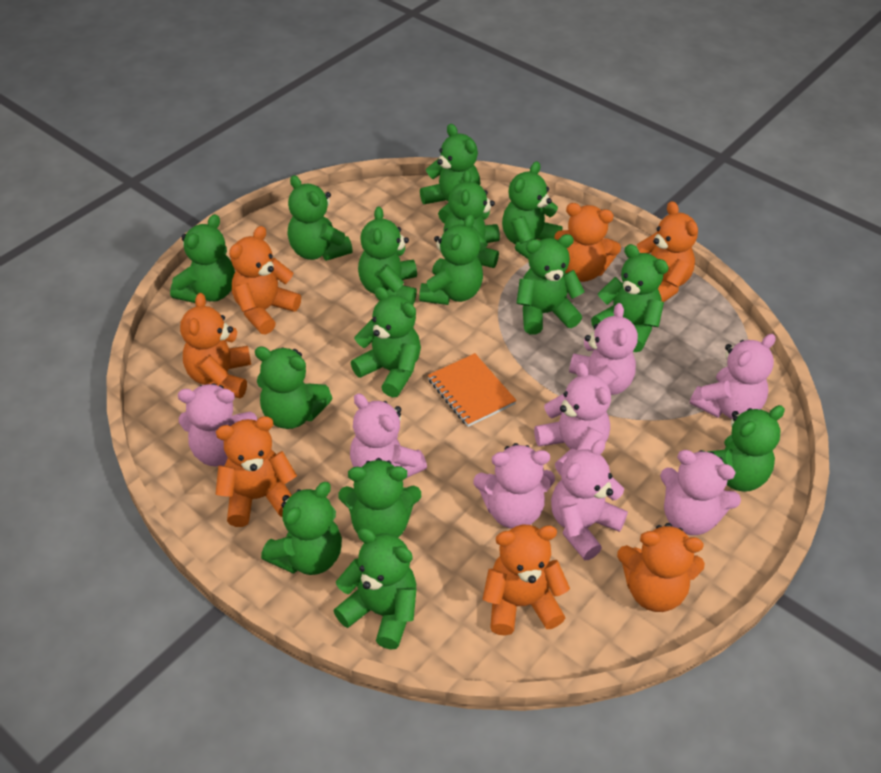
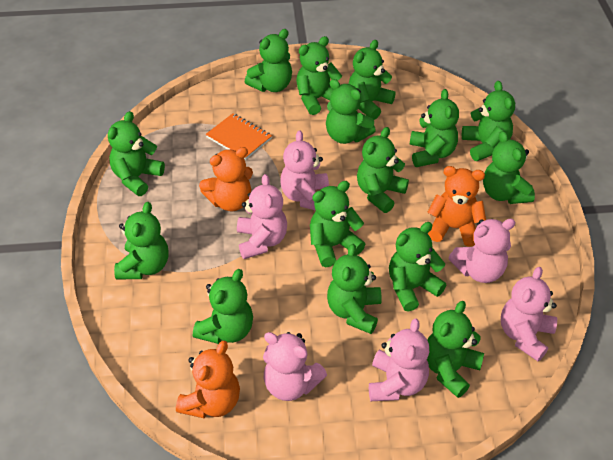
orange teddy bear: 7 -> 3
pink teddy bear: 8 -> 6

